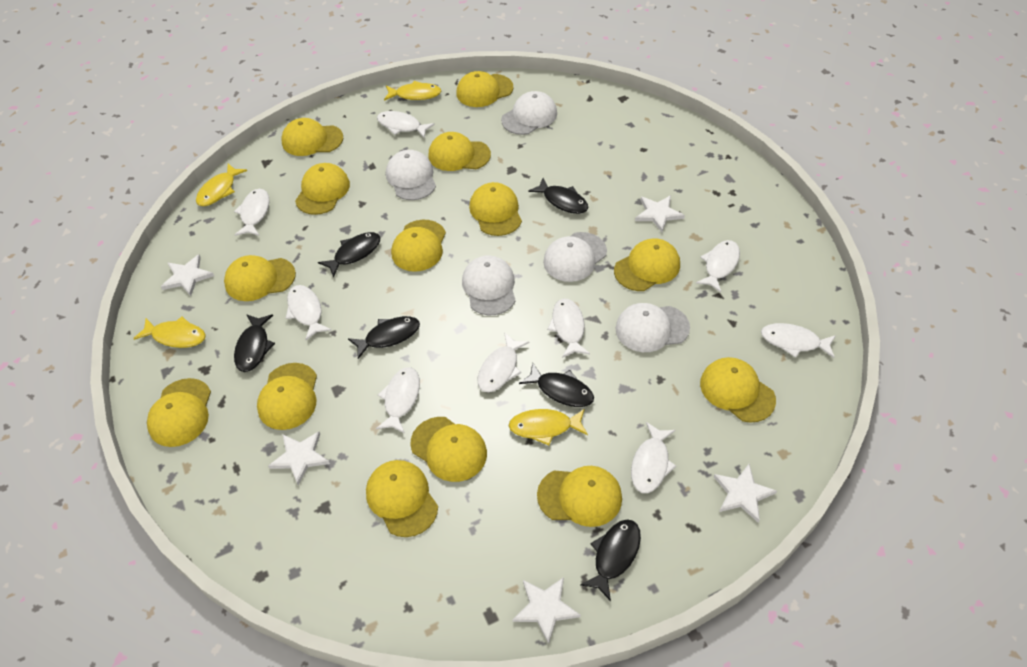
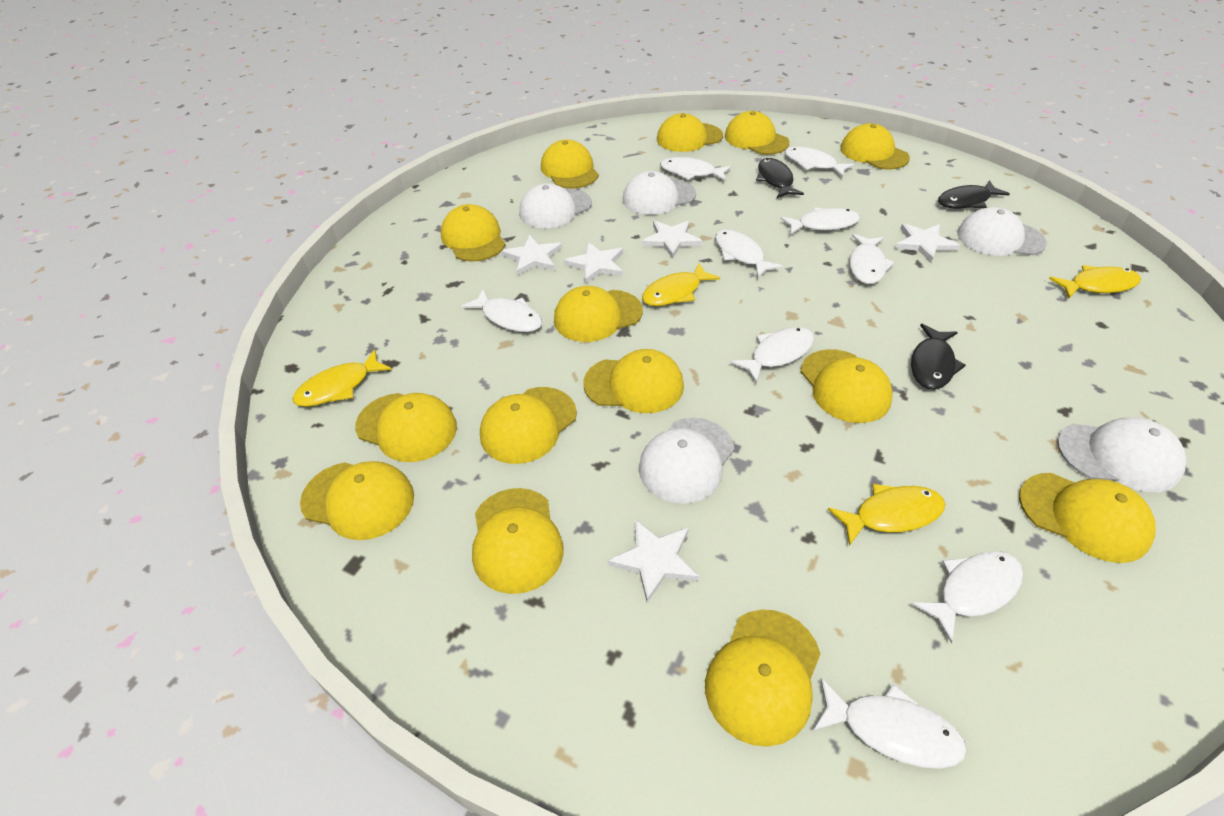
black fish: 6 -> 3

